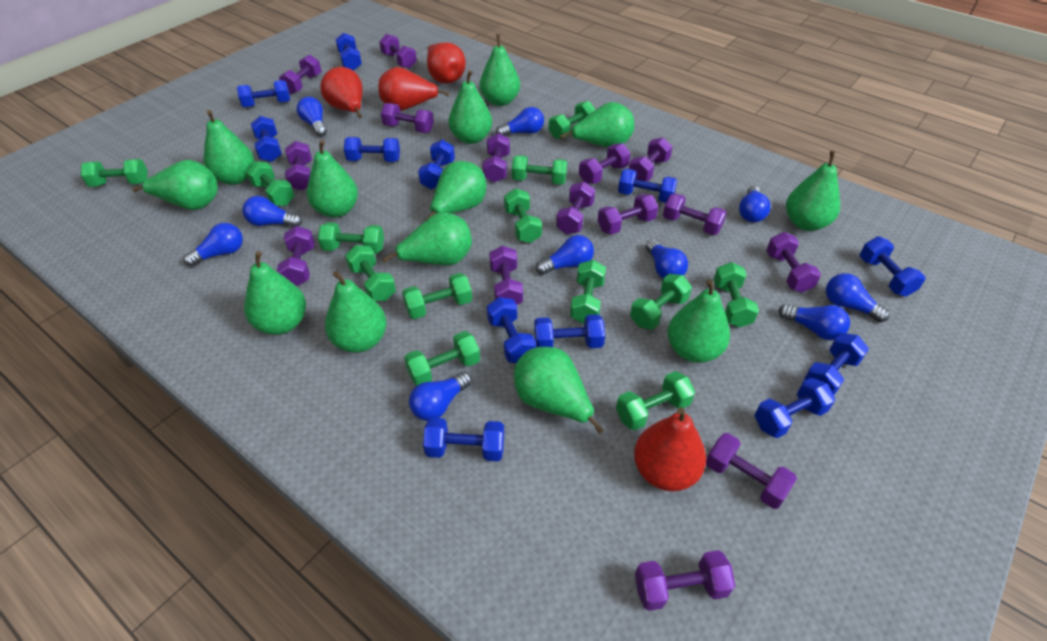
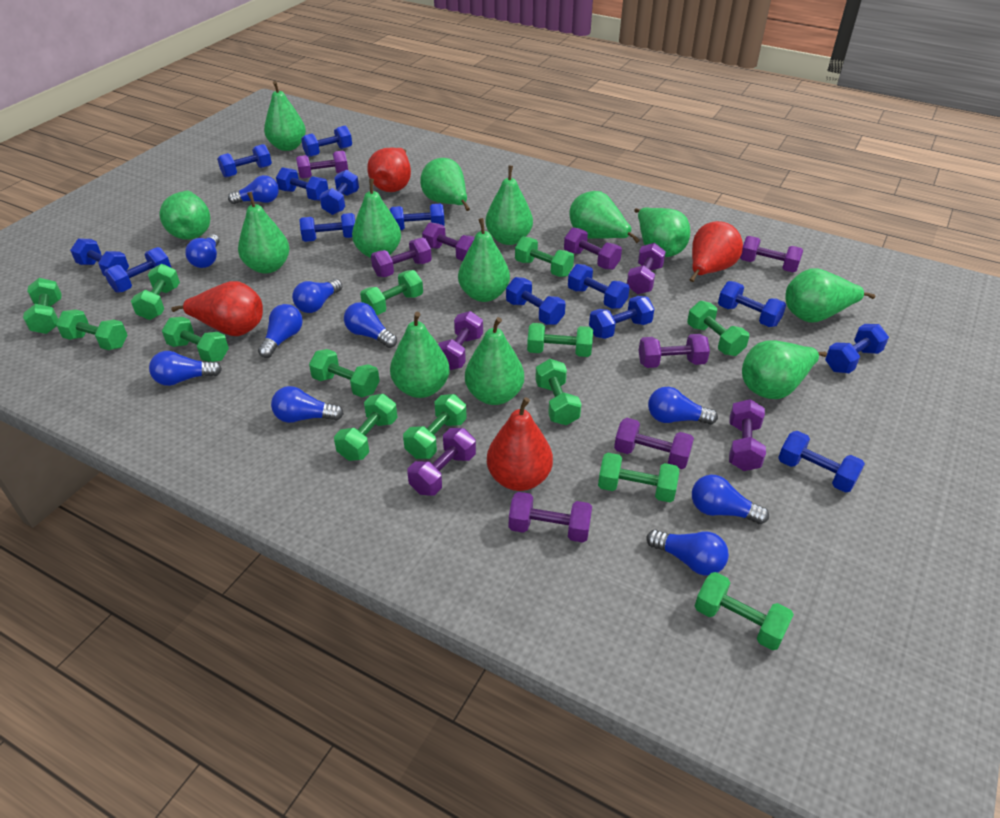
blue dumbbell: 12 -> 14
green dumbbell: 13 -> 14
purple dumbbell: 15 -> 12

